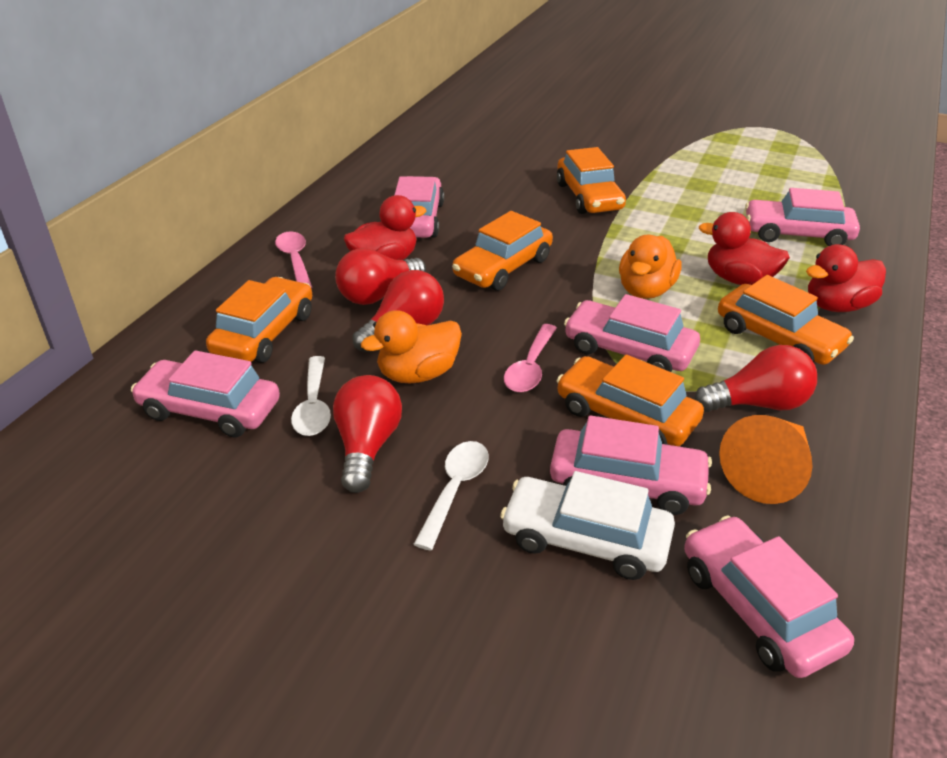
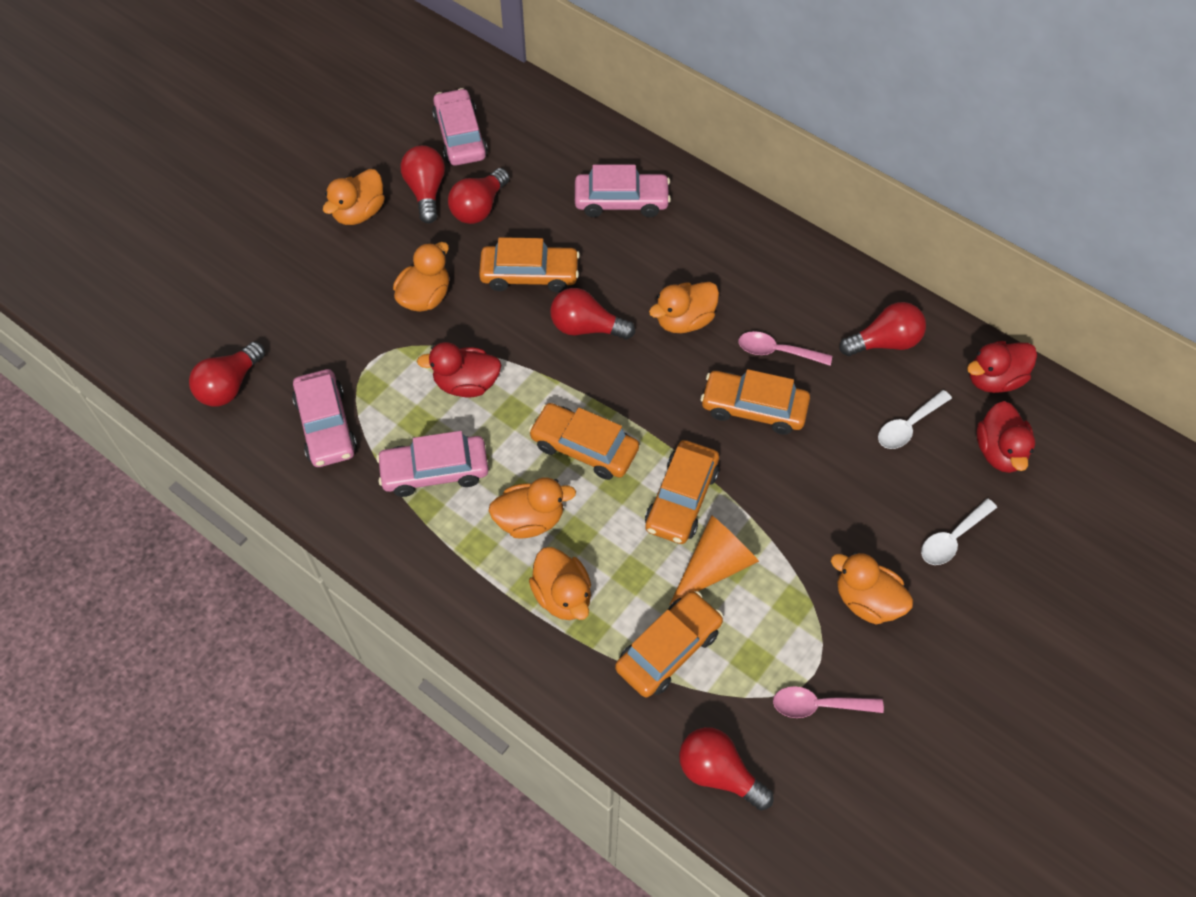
orange duck: 2 -> 6
pink car: 6 -> 4
red light bulb: 4 -> 6
white car: 1 -> 0

